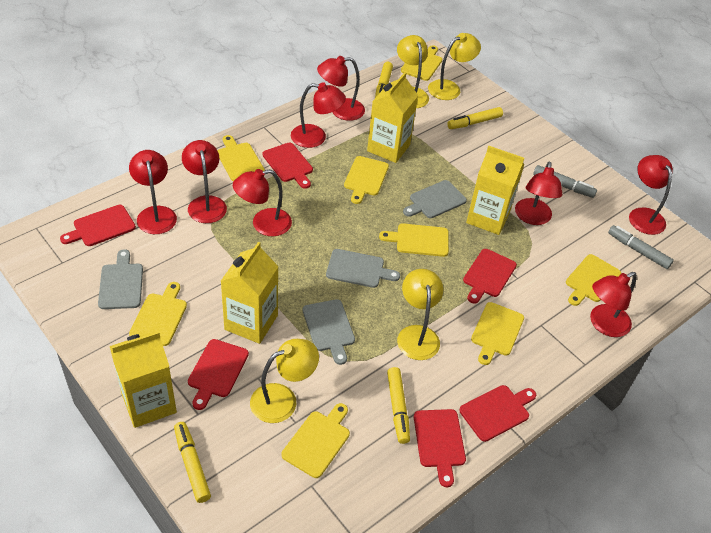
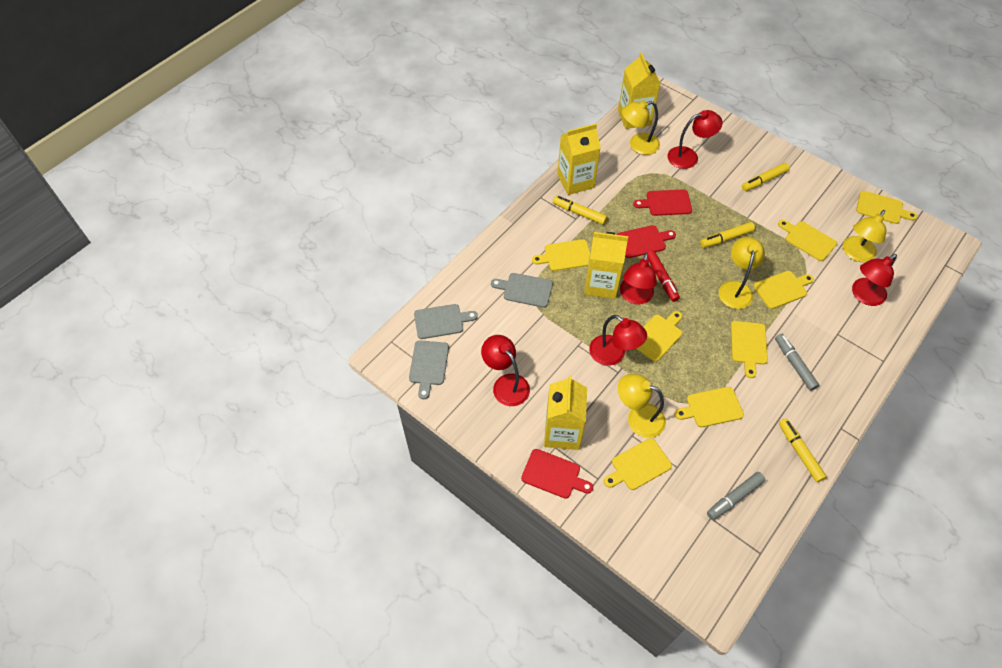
grey cutting board: 4 -> 3
red cutting board: 6 -> 3
red lamp: 8 -> 5
red marker: 0 -> 1

